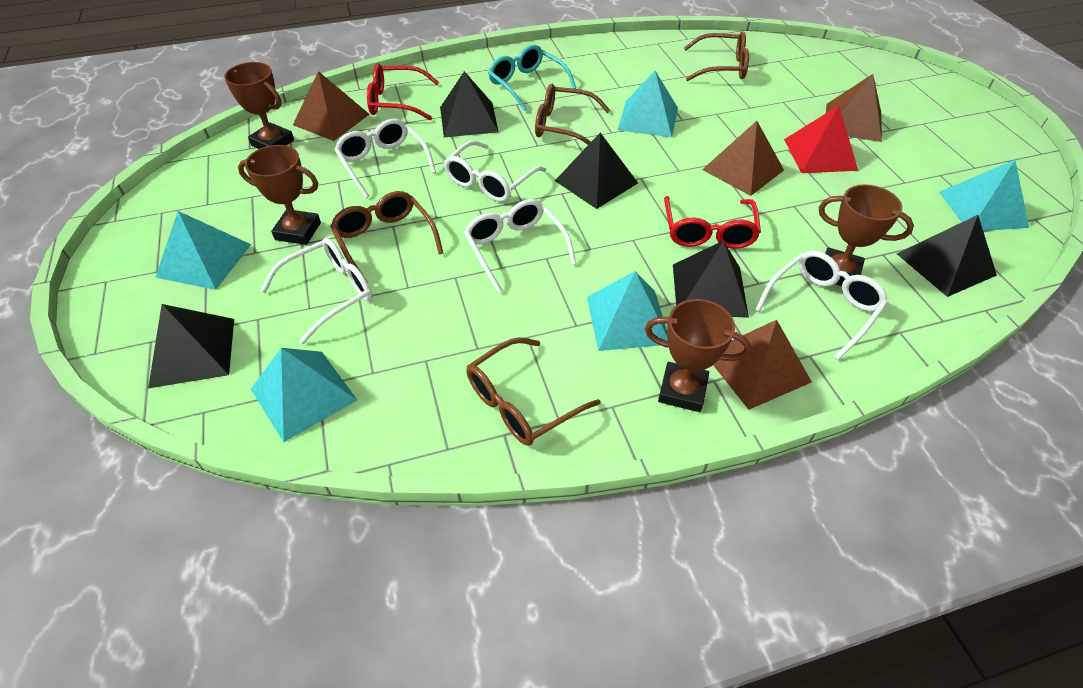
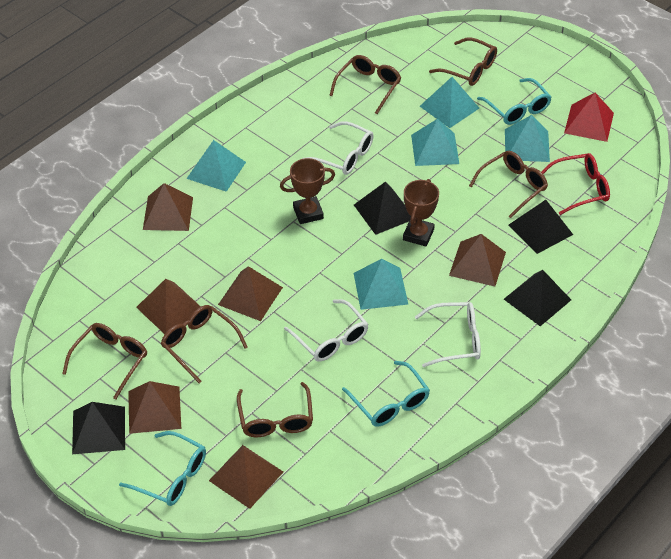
black pyramid: 5 -> 4
brown glasses: 4 -> 6
brown pyramid: 4 -> 6
brown trophy: 4 -> 2
red glasses: 2 -> 1
turquoise glasses: 1 -> 3
white glasses: 5 -> 3

